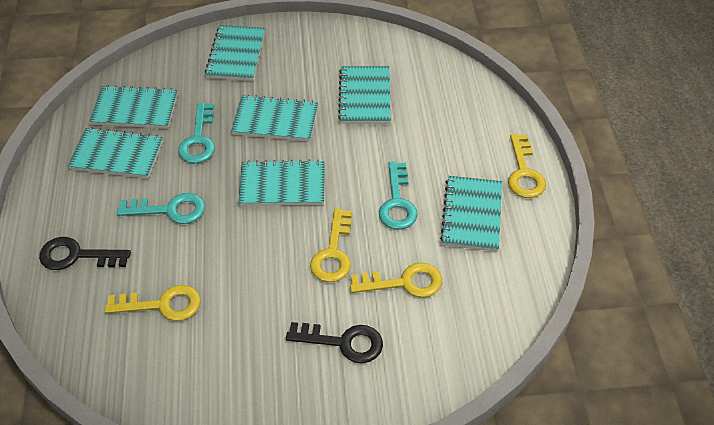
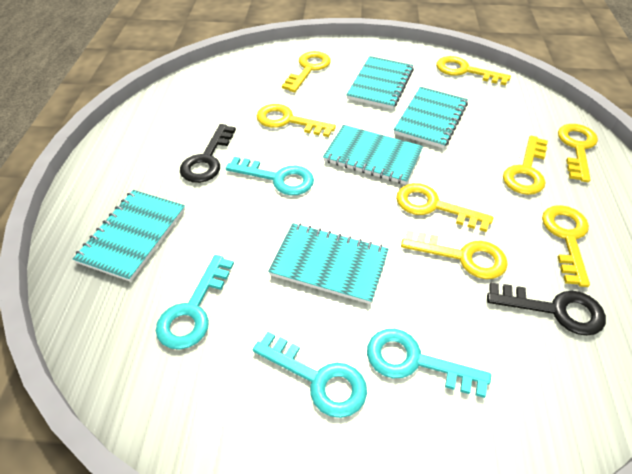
turquoise key: 3 -> 4
turquoise notebook: 7 -> 5
yellow key: 4 -> 8

